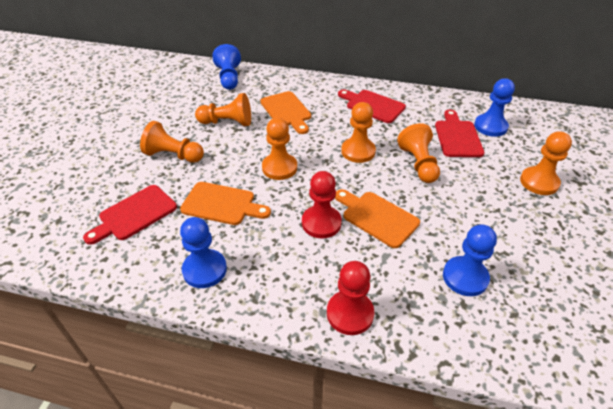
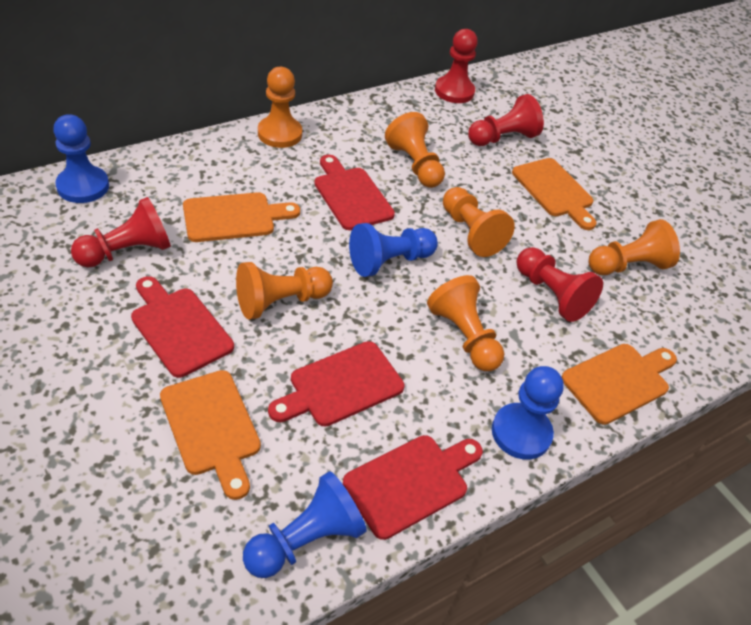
orange cutting board: 3 -> 4
red cutting board: 3 -> 4
red pawn: 2 -> 4

